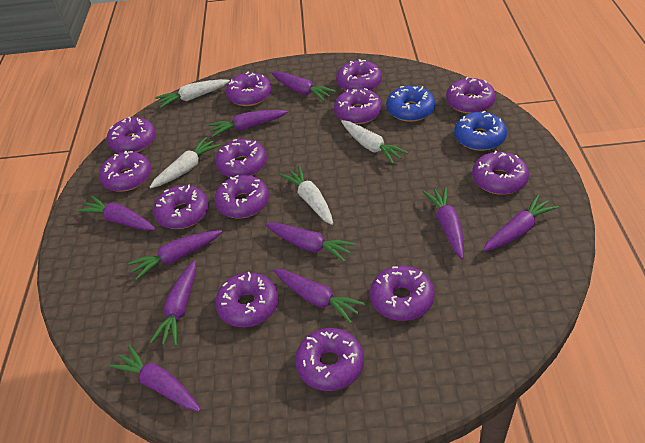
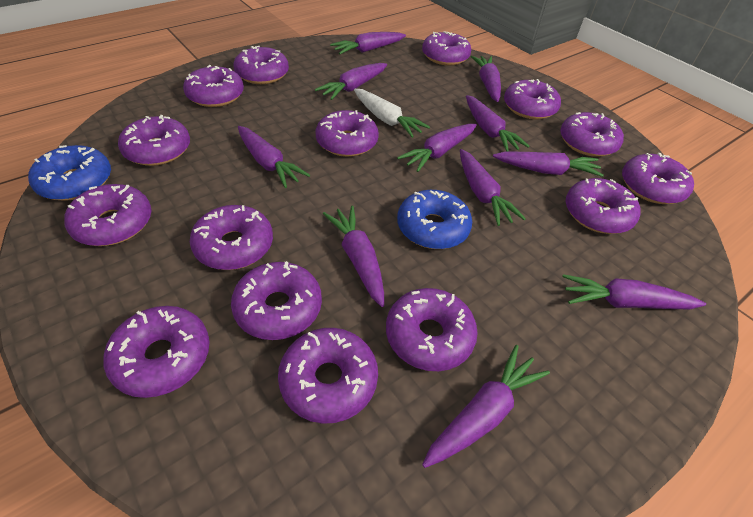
purple carrot: 10 -> 11
purple donut: 13 -> 15
white carrot: 4 -> 1

